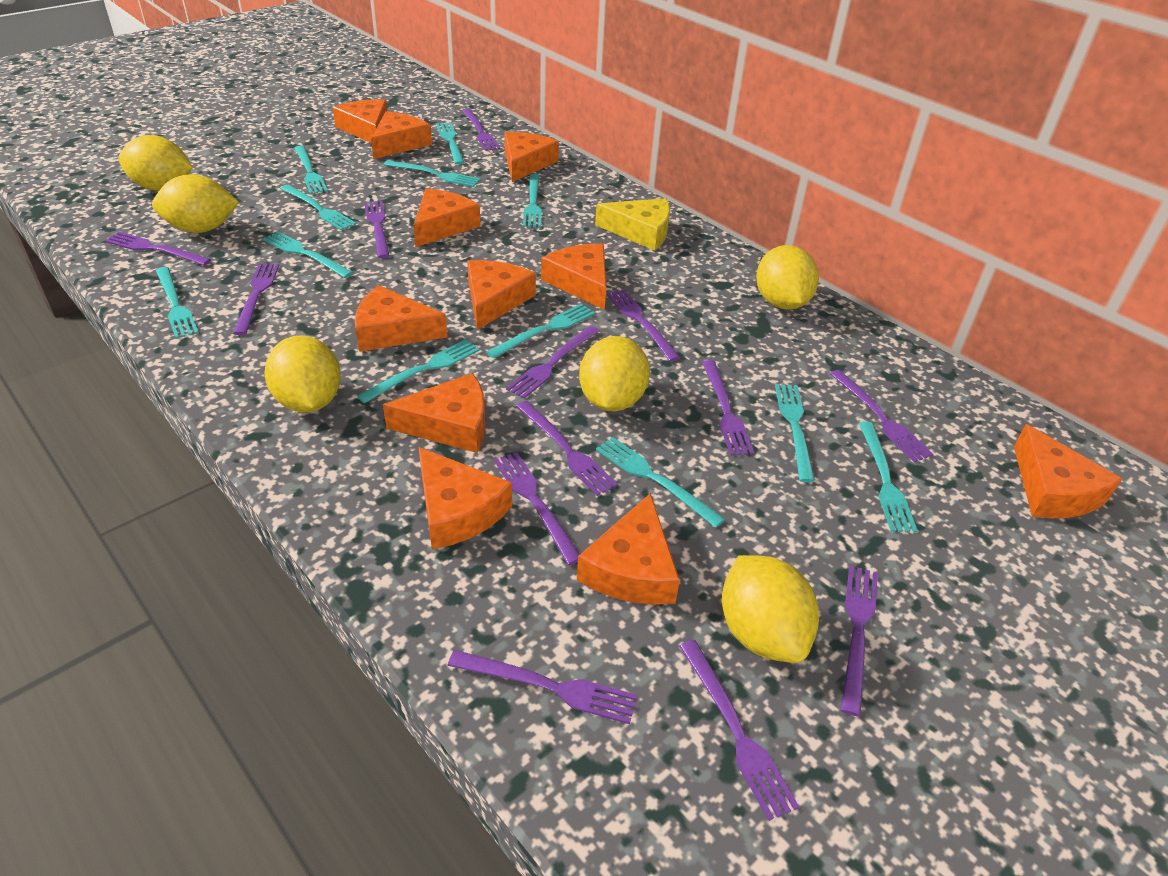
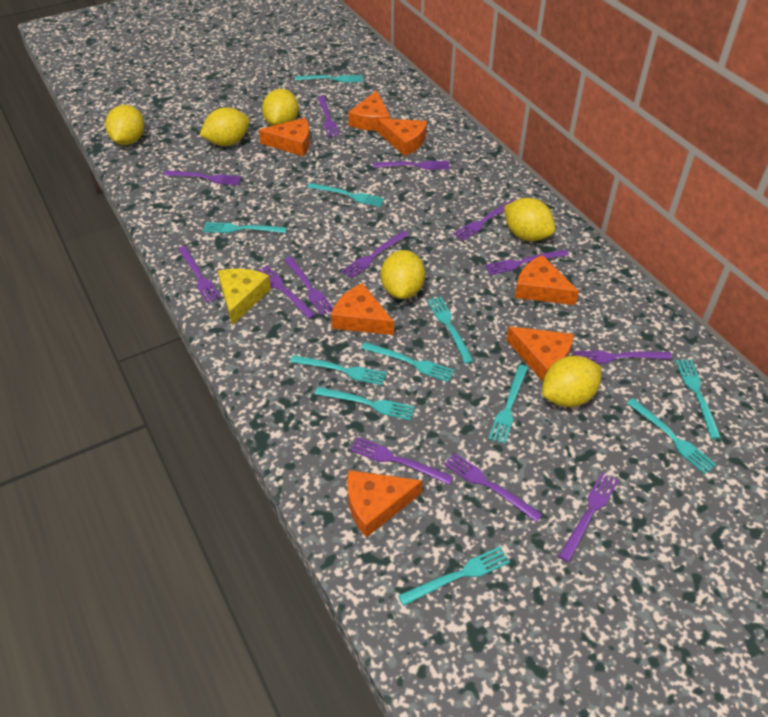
orange cheese: 11 -> 7
turquoise fork: 12 -> 11

